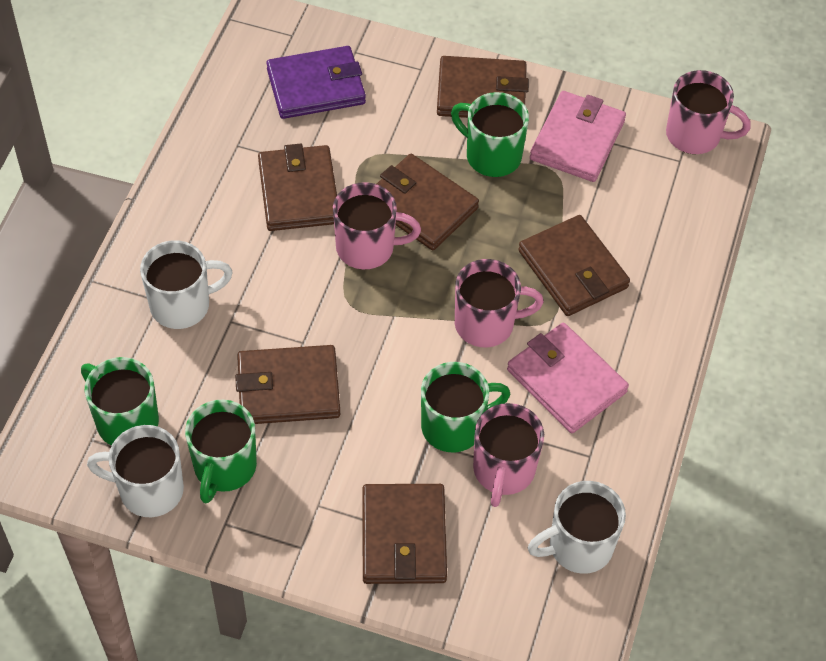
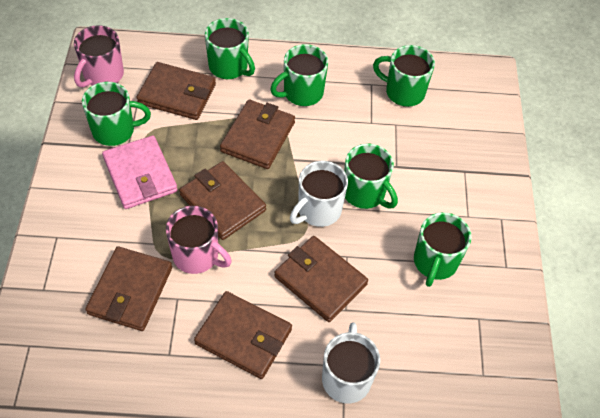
green mug: 4 -> 6
pink mug: 4 -> 2
pink wallet: 2 -> 1
purple wallet: 1 -> 0
white mug: 3 -> 2

